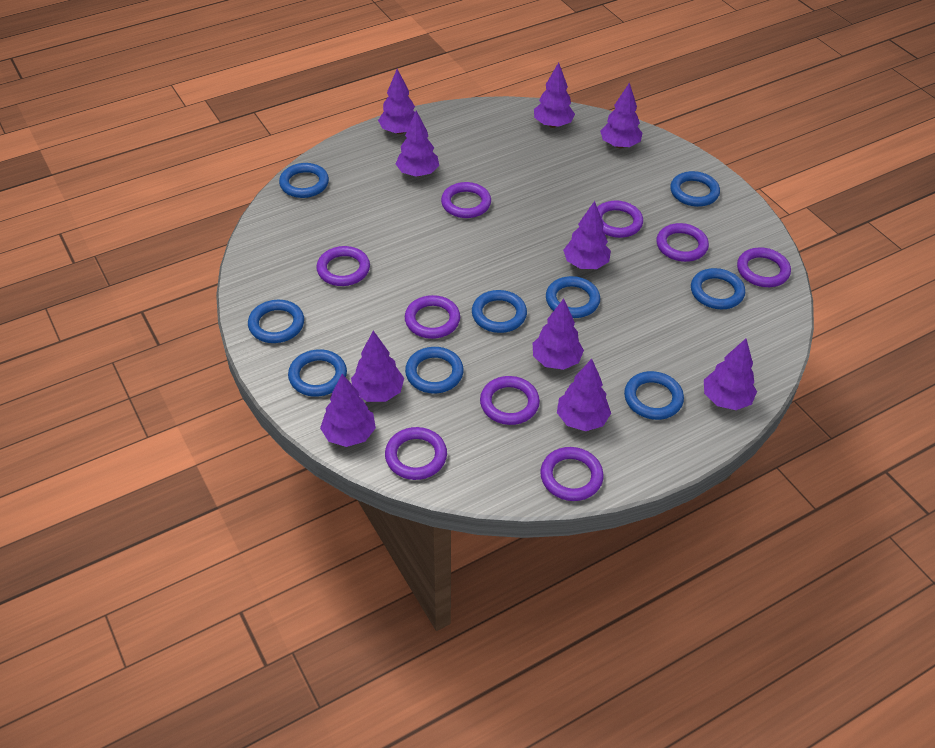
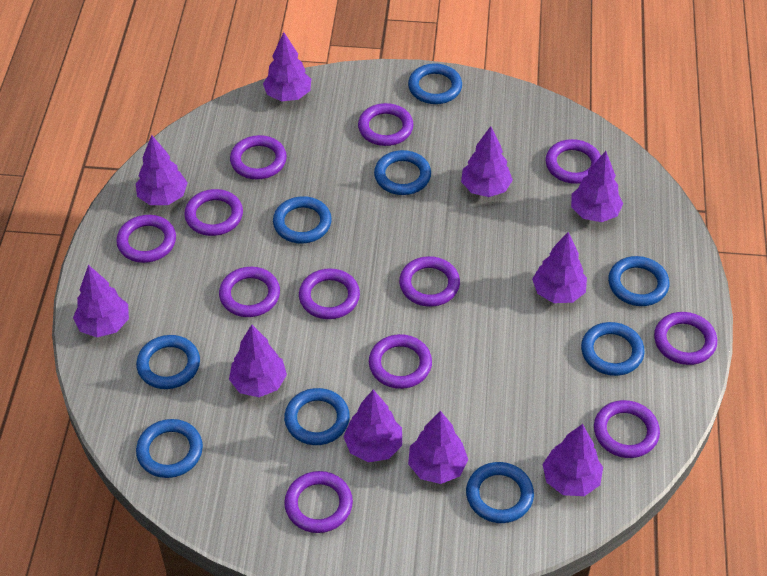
purple ring: 9 -> 12

